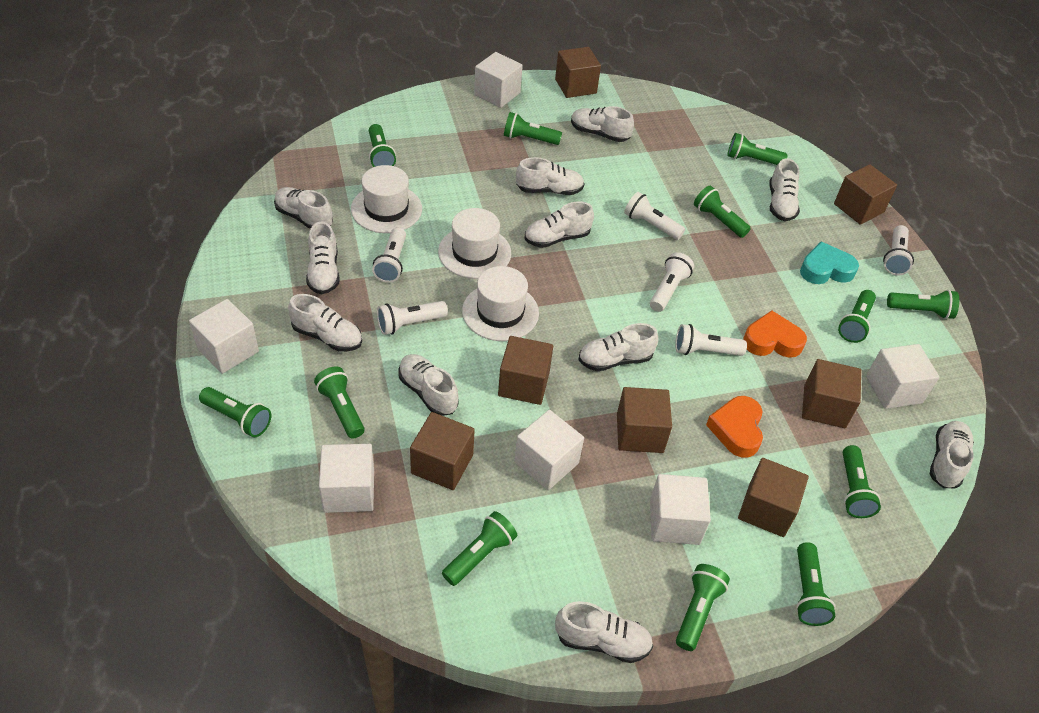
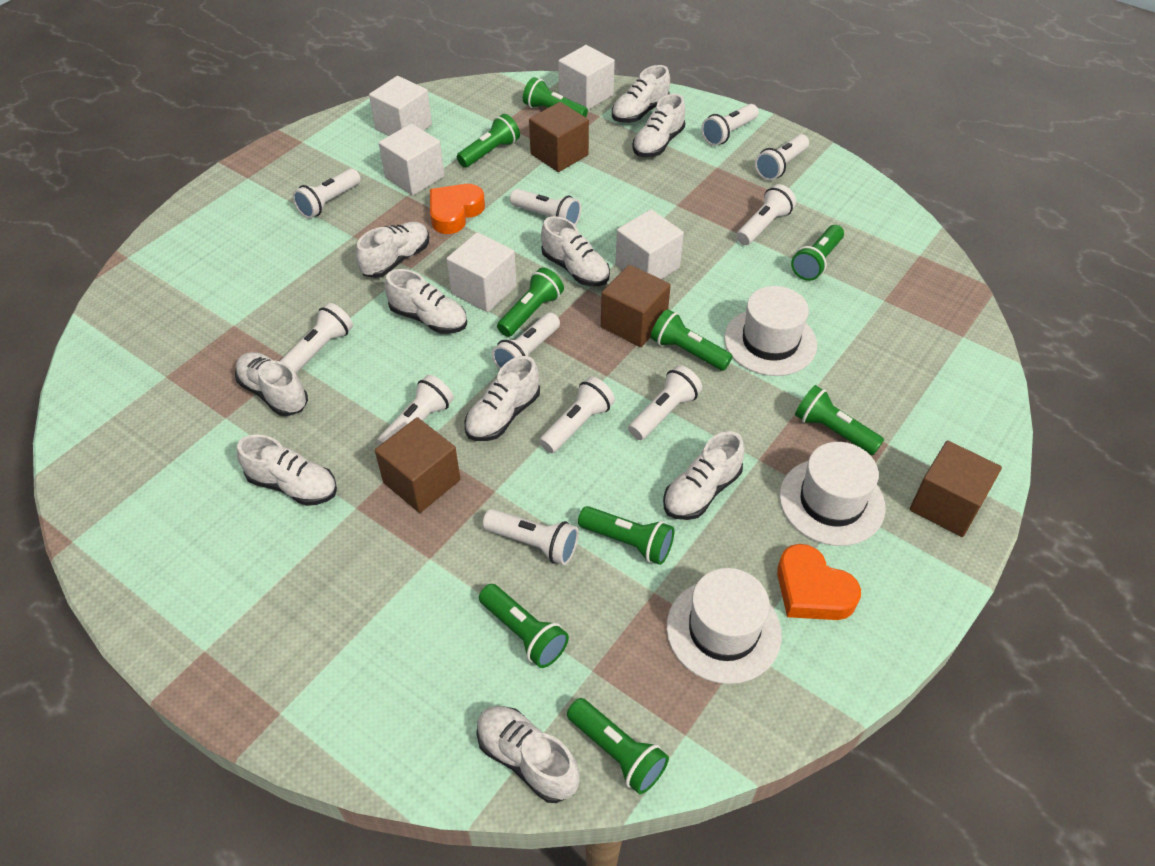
brown cube: 7 -> 4
green flashlight: 12 -> 9
turquoise heart: 1 -> 0
white cube: 6 -> 5
white flashlight: 6 -> 11
white shoe: 11 -> 10

